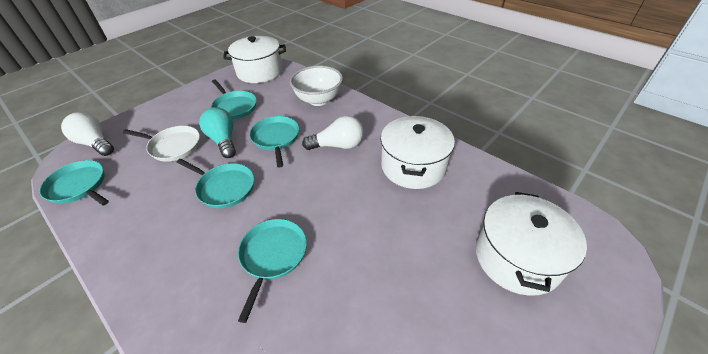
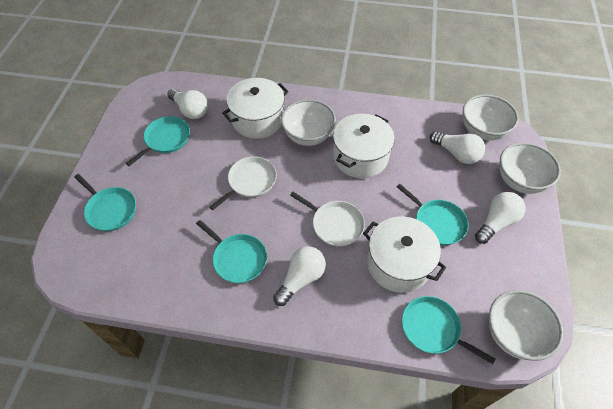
turquoise light bulb: 1 -> 0
white bowl: 1 -> 4
white light bulb: 2 -> 4
white pan: 1 -> 2

